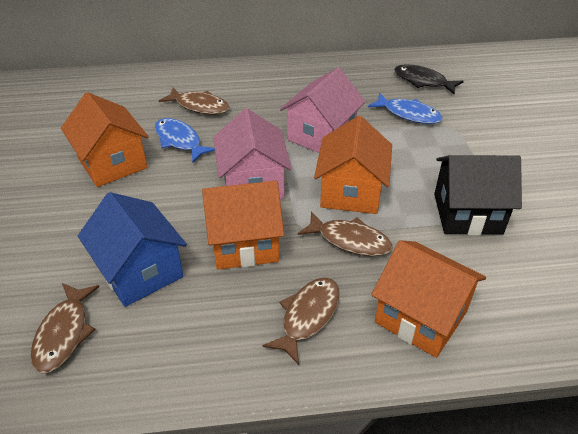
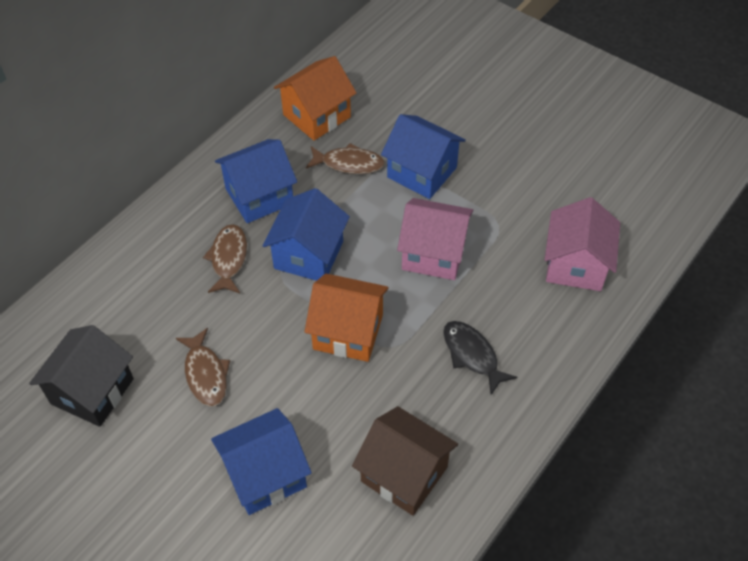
blue fish: 2 -> 0
blue house: 1 -> 4
brown fish: 4 -> 3
brown house: 0 -> 1
orange house: 4 -> 2

